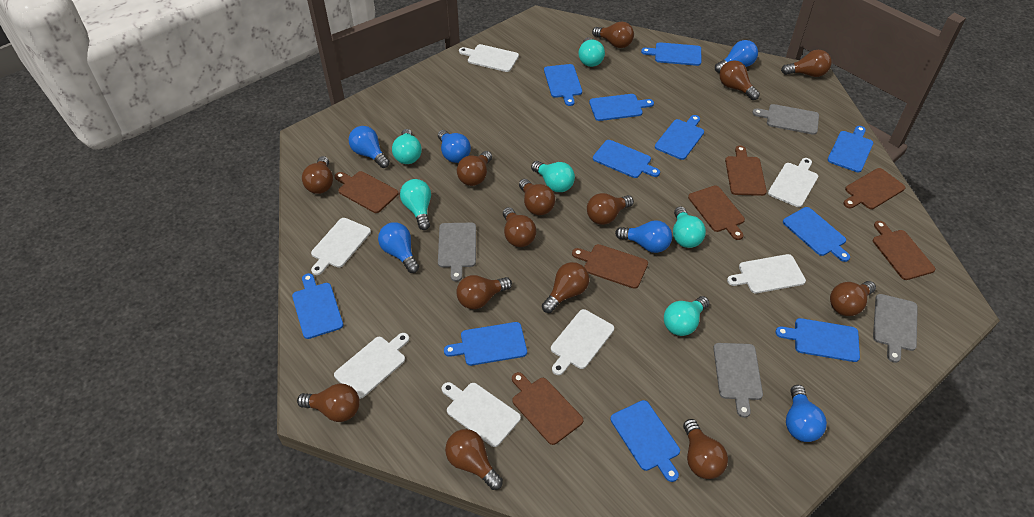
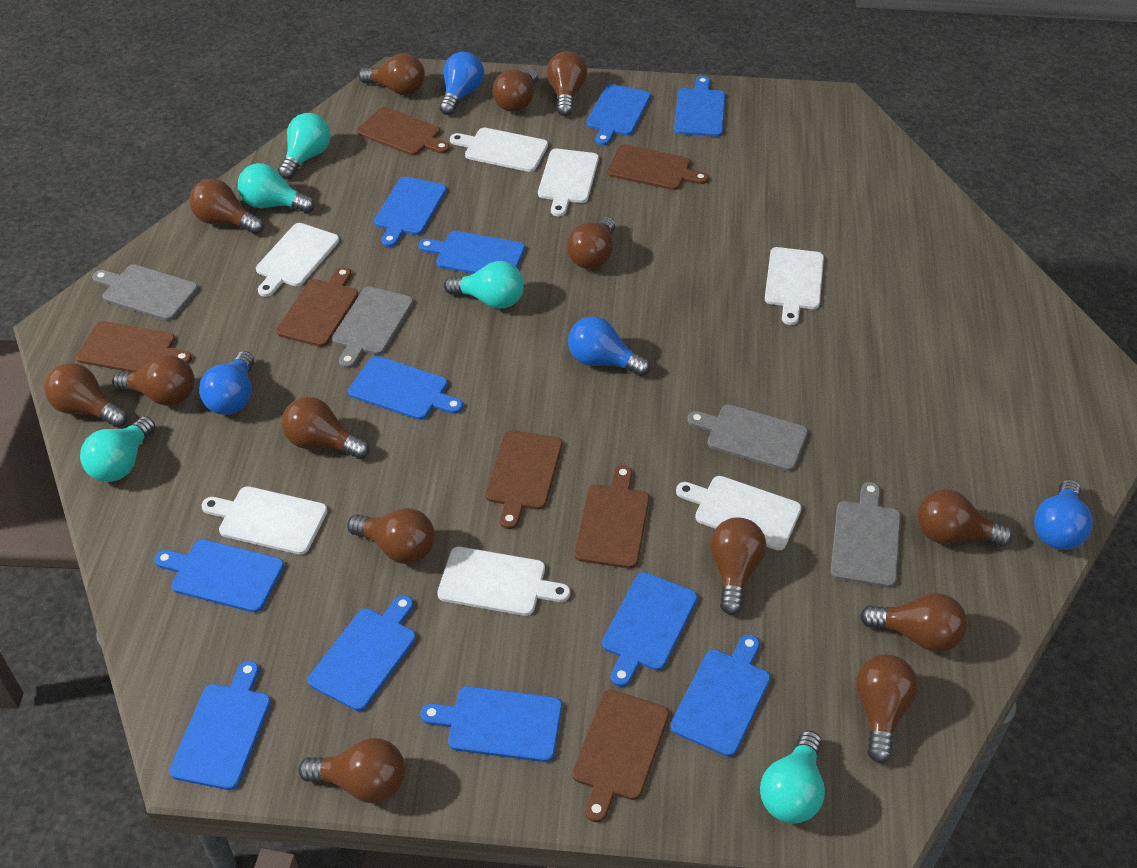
blue light bulb: 6 -> 4
turquoise light bulb: 6 -> 5

